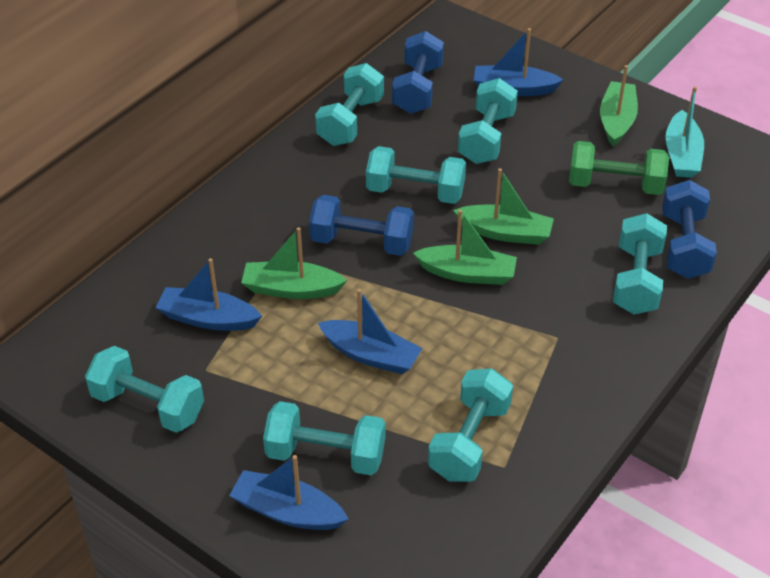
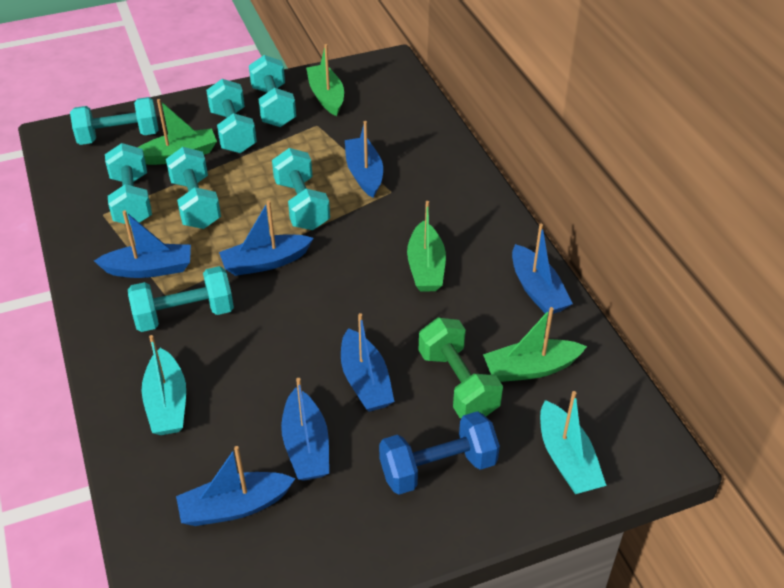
blue boat: 4 -> 7
blue dumbbell: 3 -> 1
turquoise boat: 1 -> 2

